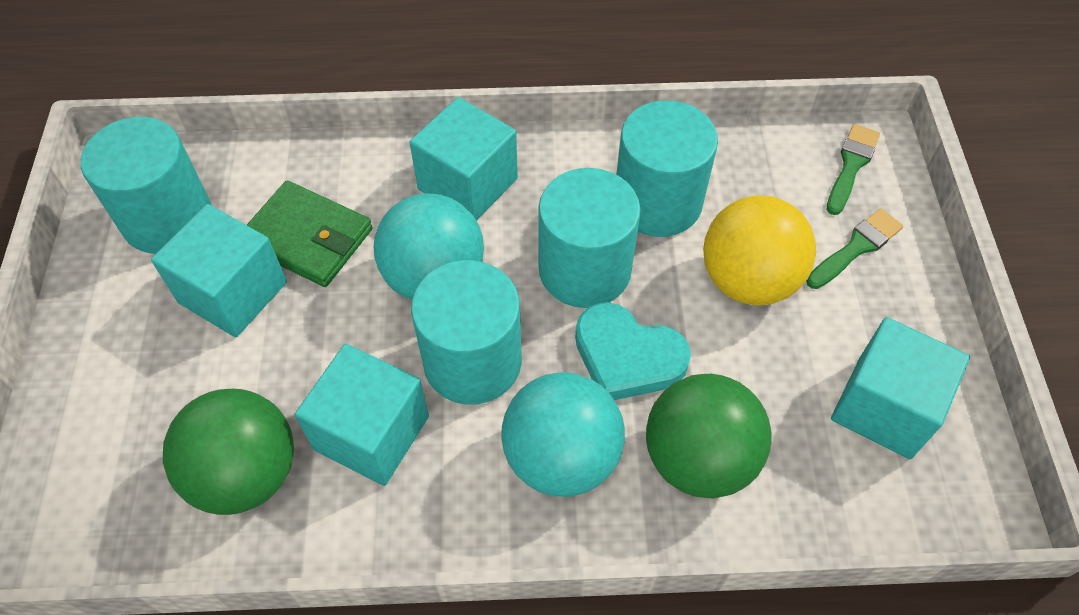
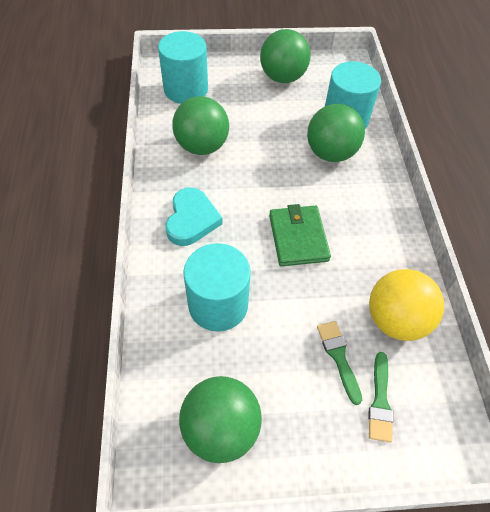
green ball: 2 -> 4
turquoise ball: 2 -> 0
turquoise cube: 4 -> 0
turquoise cylinder: 4 -> 3

